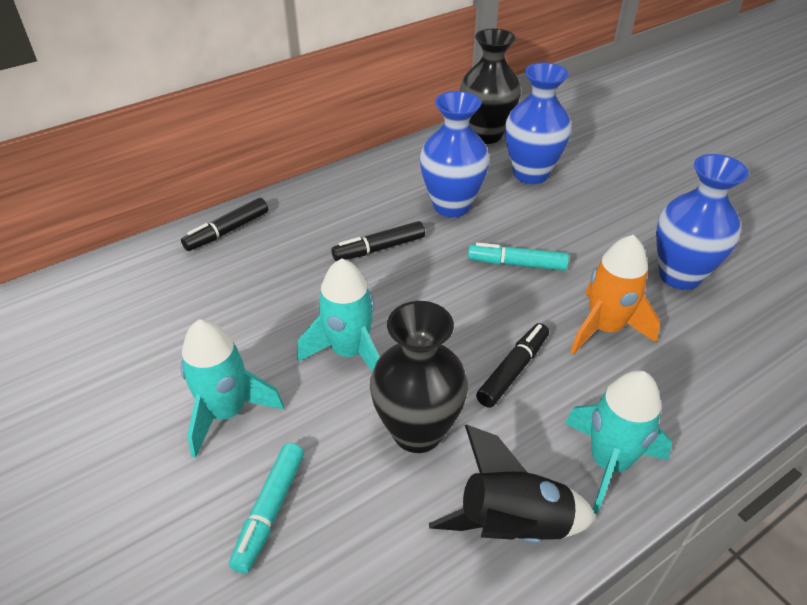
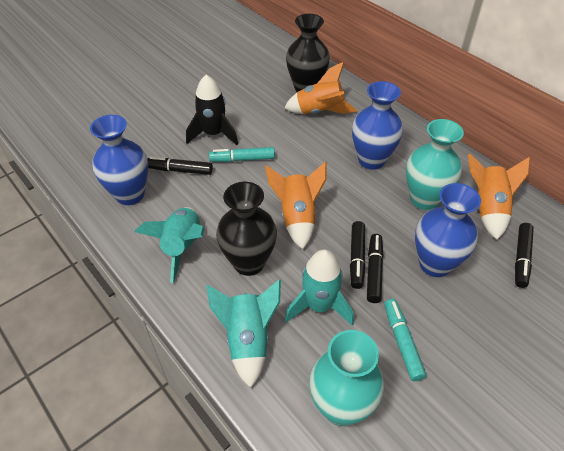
black marker: 3 -> 4
orange rocket: 1 -> 3
turquoise vase: 0 -> 2

